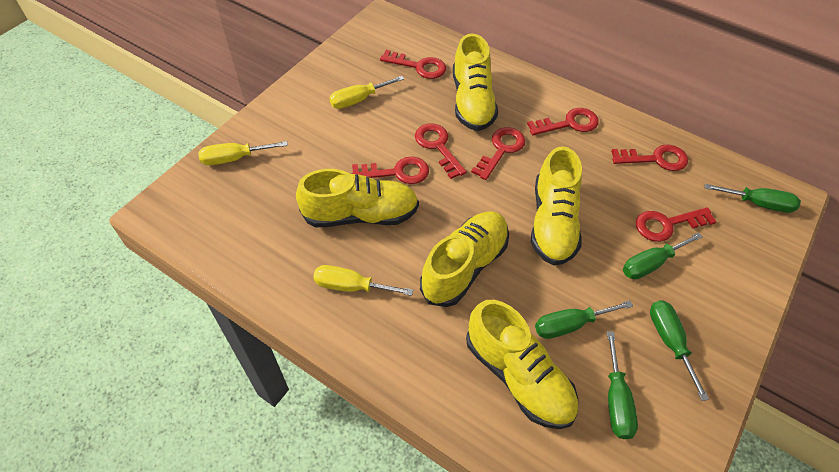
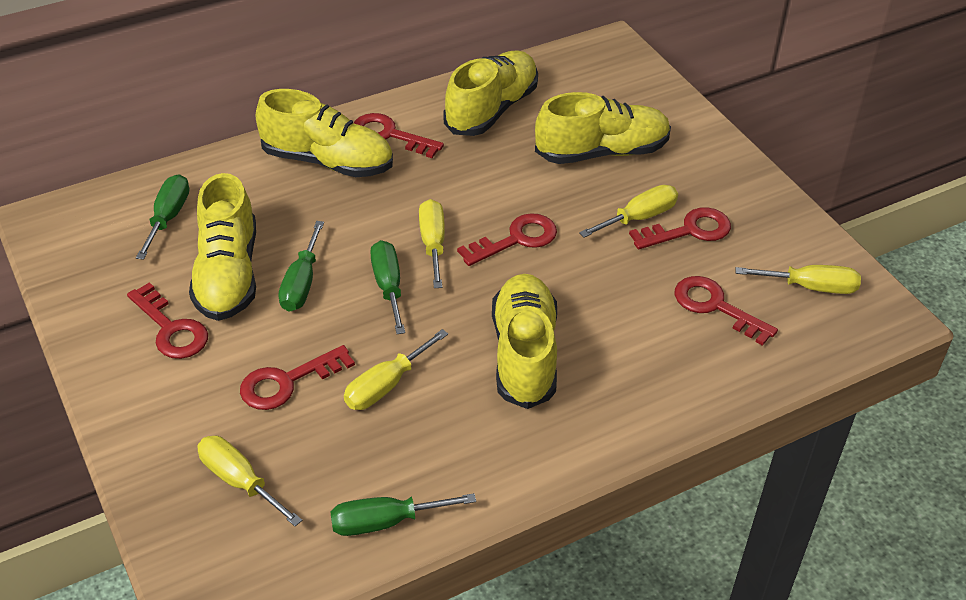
green screwdriver: 5 -> 4
red key: 7 -> 6
yellow screwdriver: 3 -> 5

